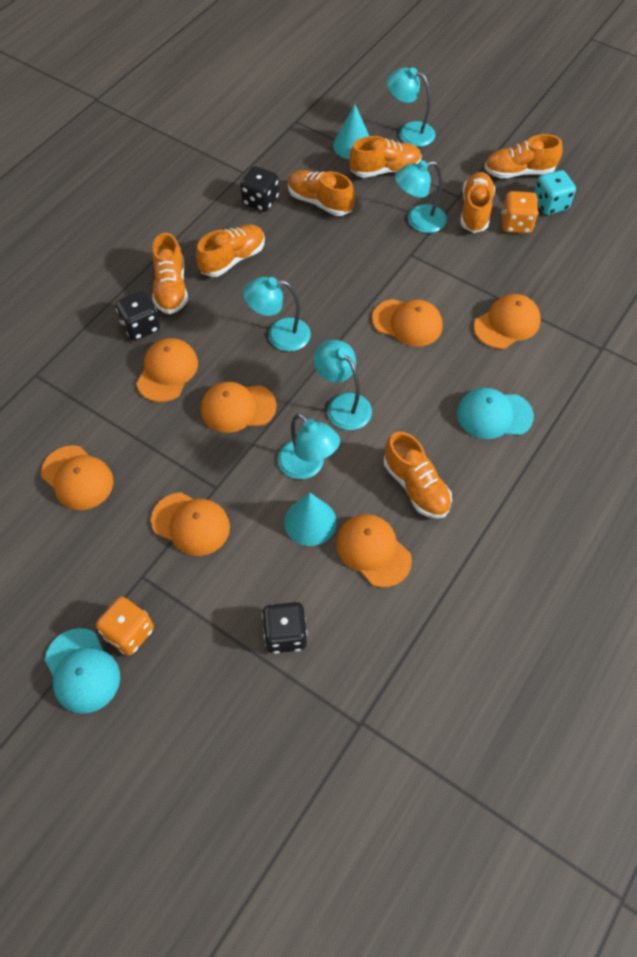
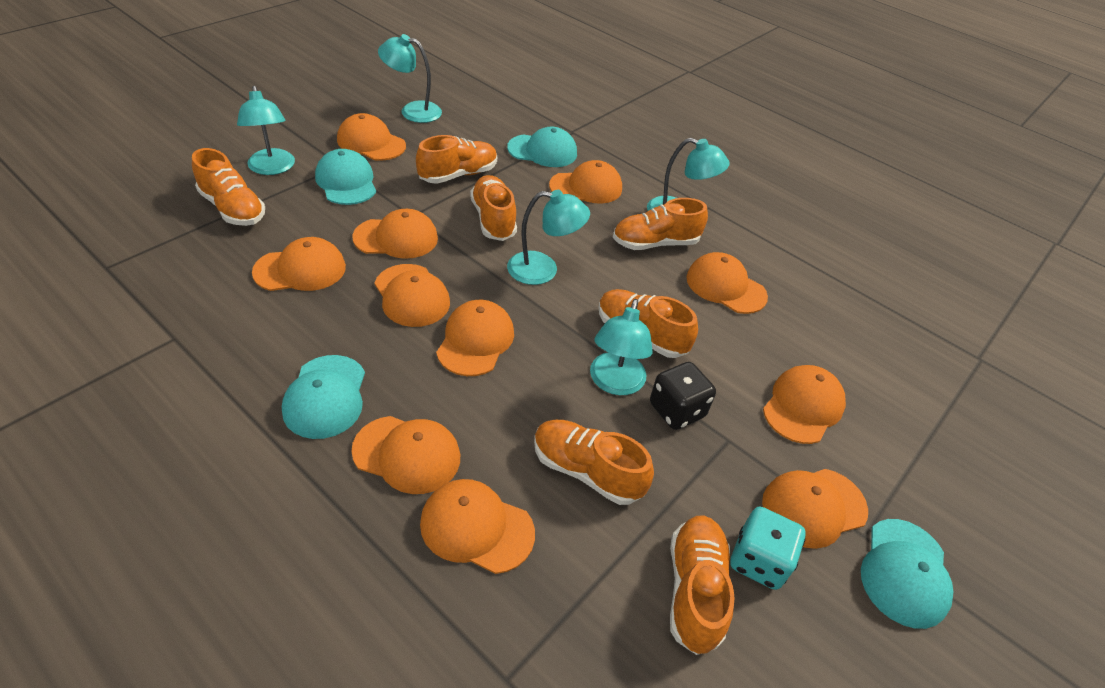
black dice: 3 -> 1
orange cap: 7 -> 11
orange dice: 2 -> 0
turquoise cap: 2 -> 4
turquoise cone: 2 -> 0

